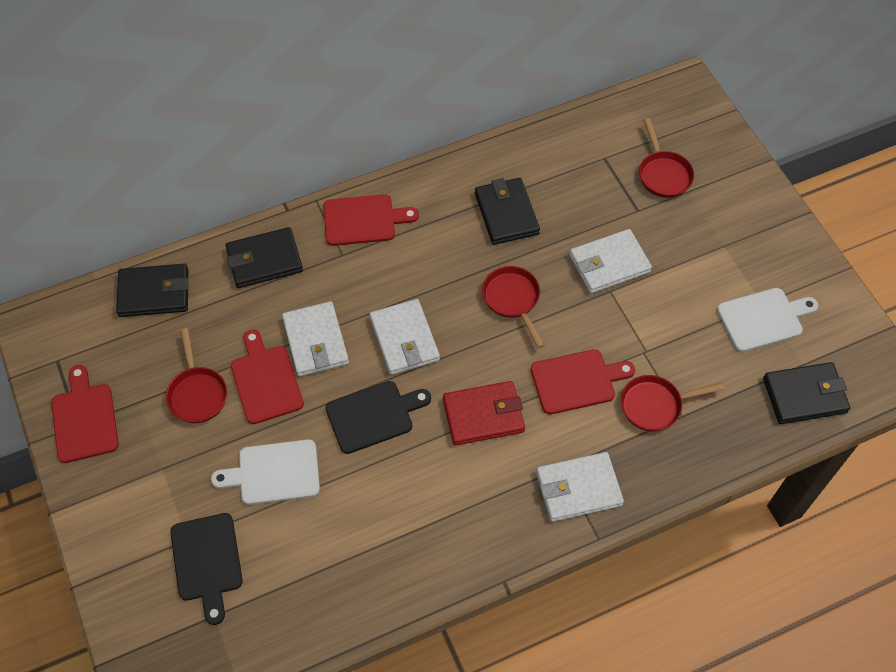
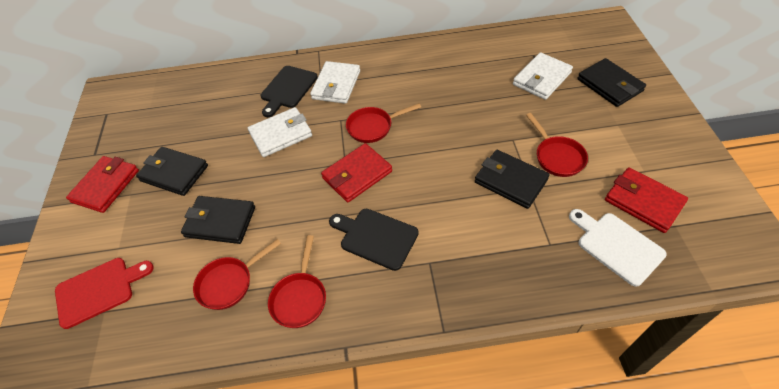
red cutting board: 4 -> 1
red wallet: 1 -> 3
white cutting board: 2 -> 1
white wallet: 4 -> 3

